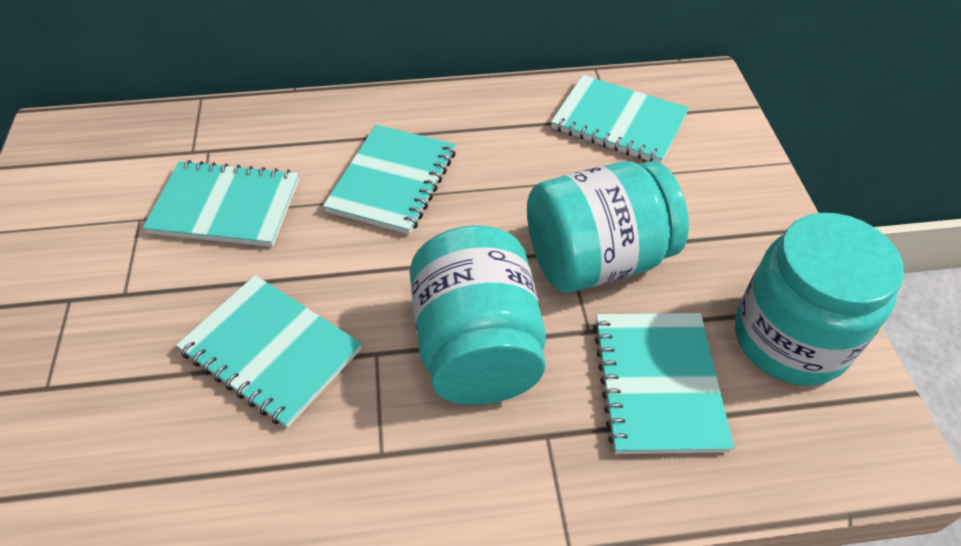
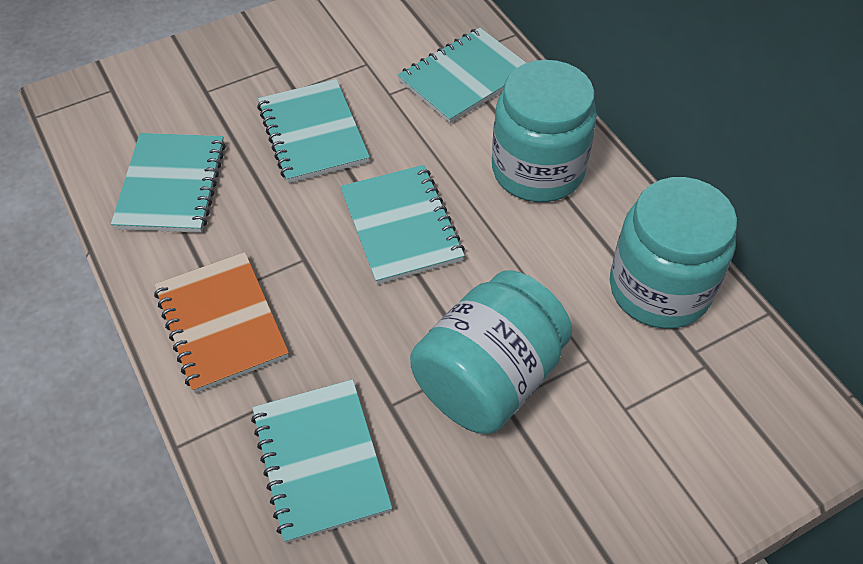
orange notebook: 0 -> 1

